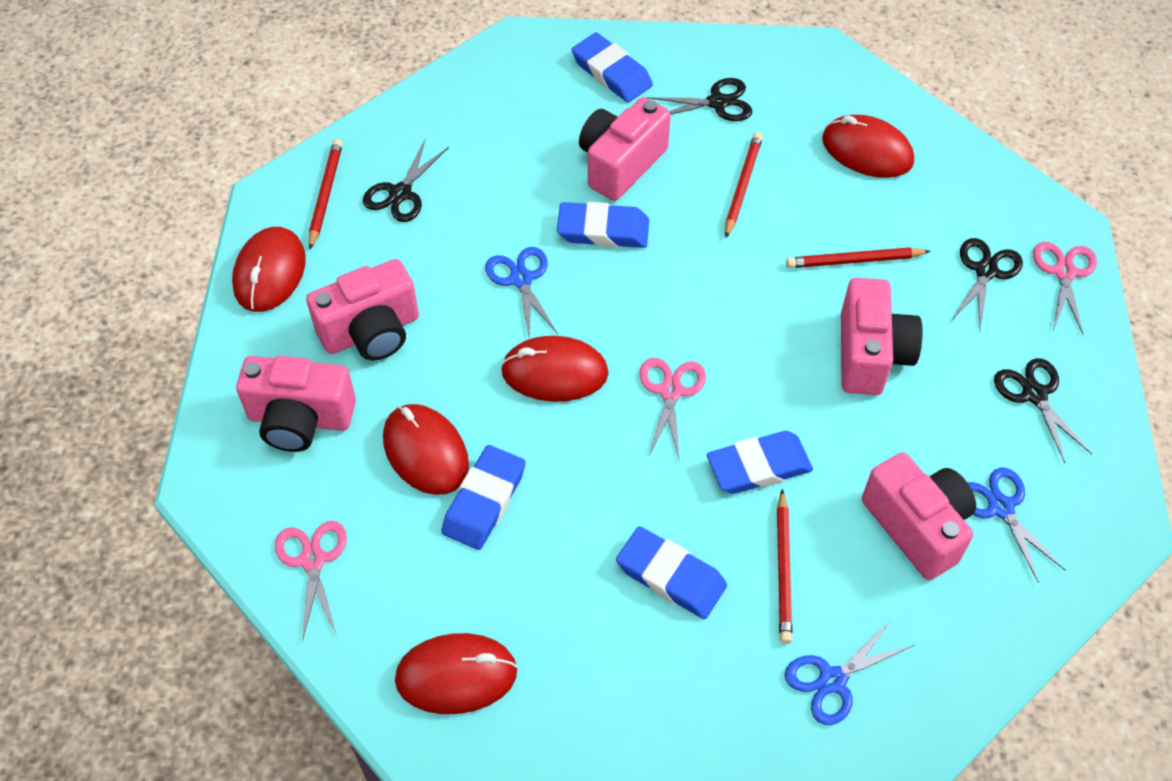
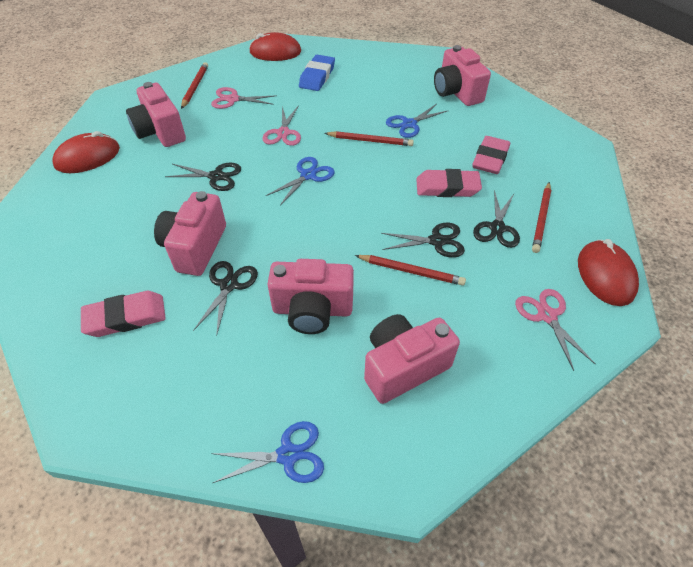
blue eraser: 5 -> 1
pink eraser: 0 -> 3
red mouse: 5 -> 3

